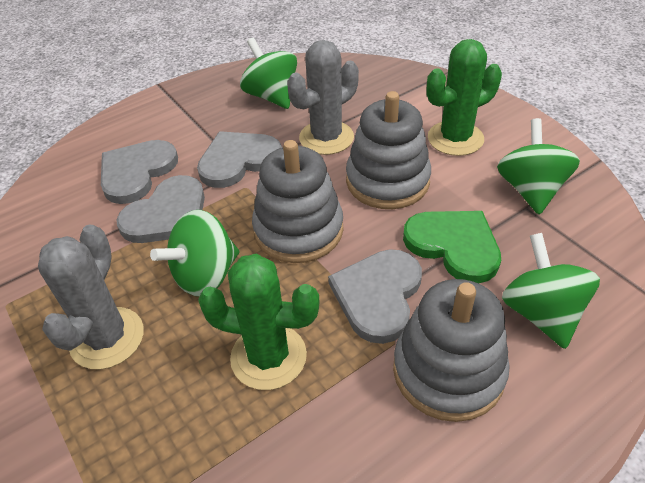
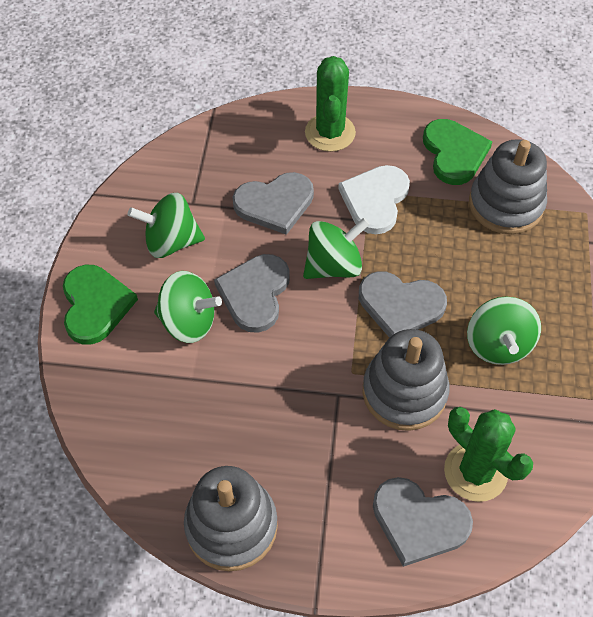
green heart: 1 -> 2
grey cactus: 2 -> 0
white heart: 0 -> 1

